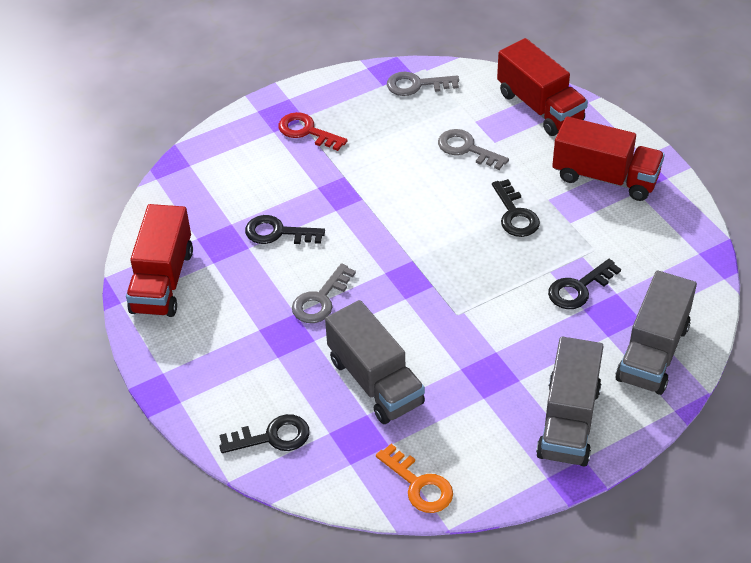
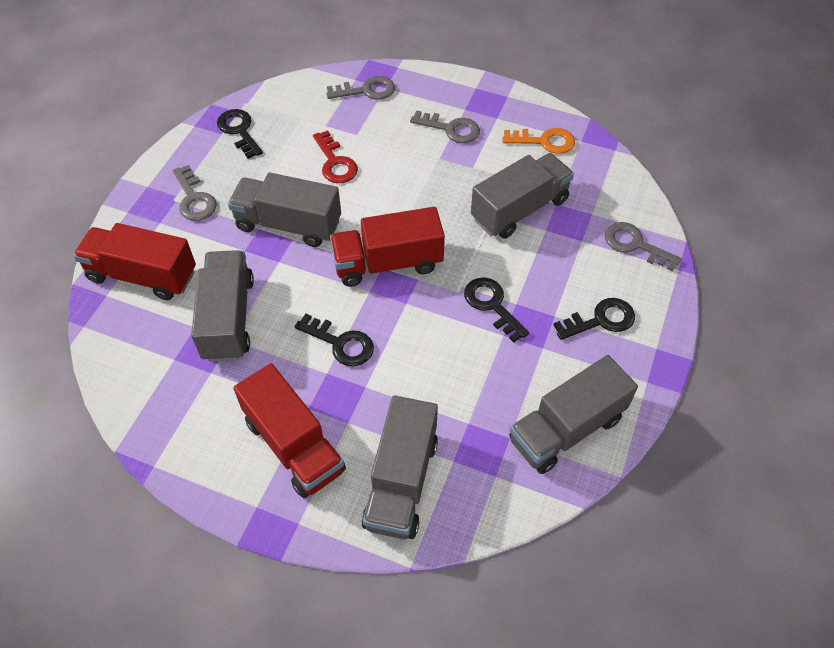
grey key: 3 -> 4
grey truck: 3 -> 5

